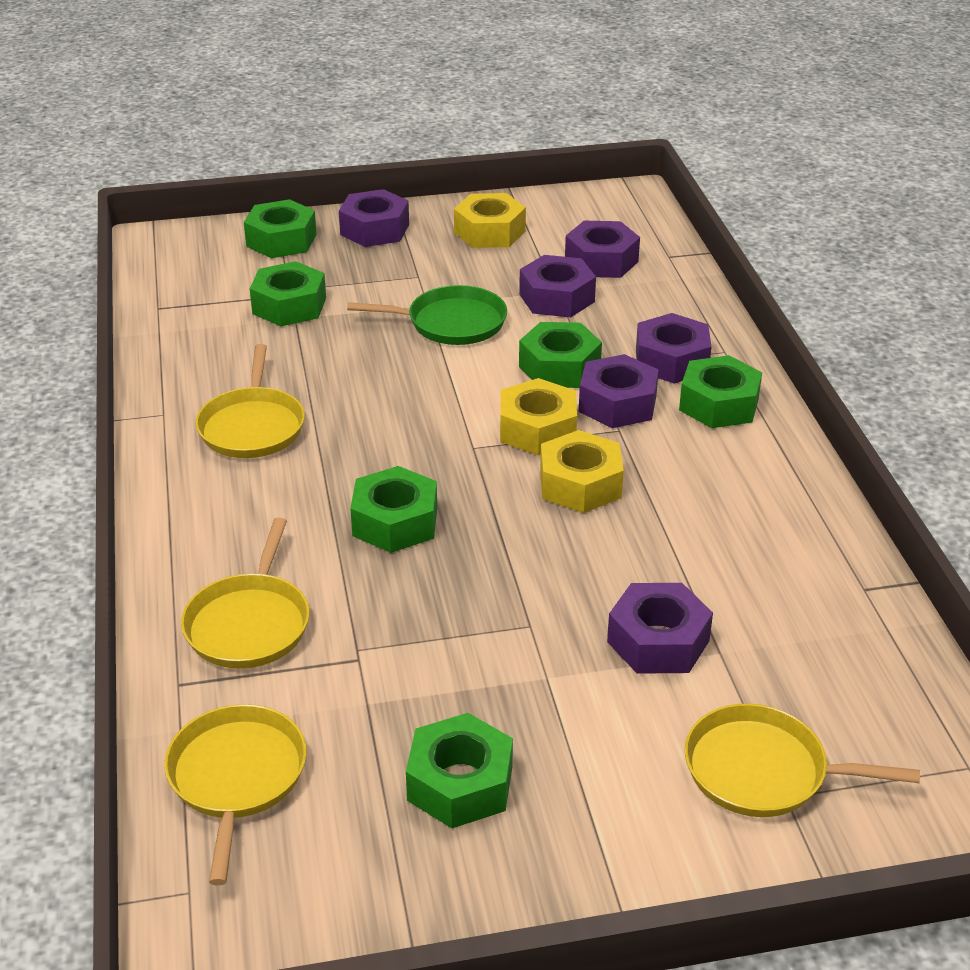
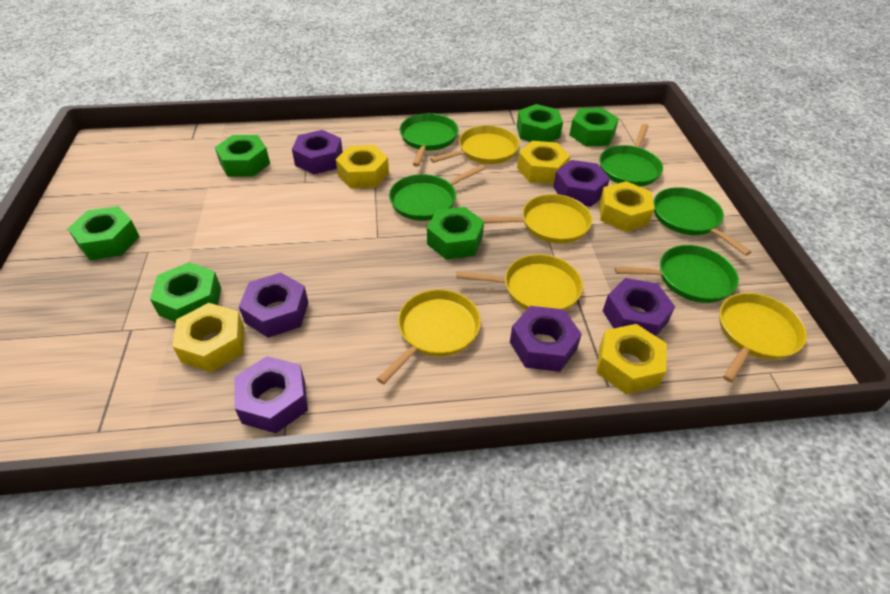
green pan: 1 -> 5
yellow nut: 3 -> 5
yellow pan: 4 -> 5

